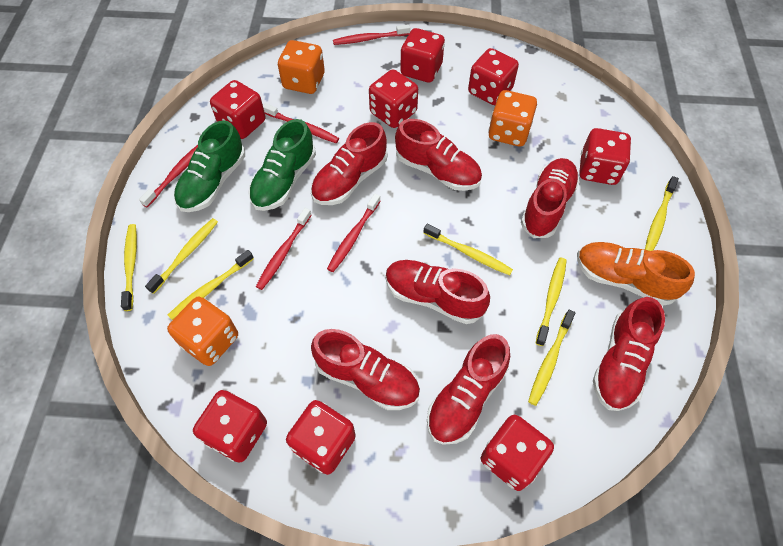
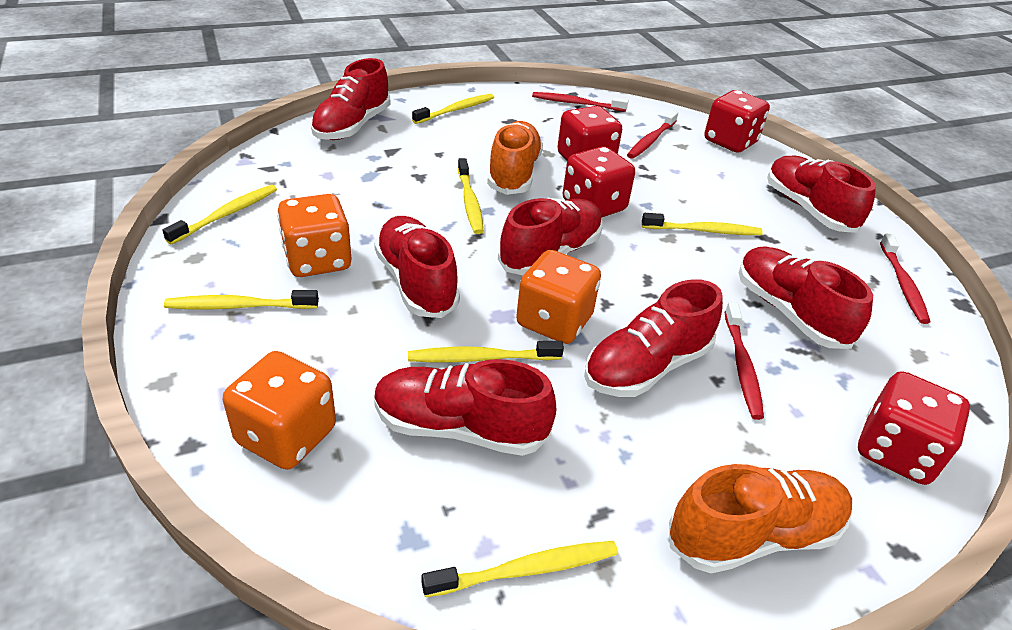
green shoe: 2 -> 0
orange shoe: 1 -> 2
red dice: 8 -> 4
red toothbrush: 5 -> 4

